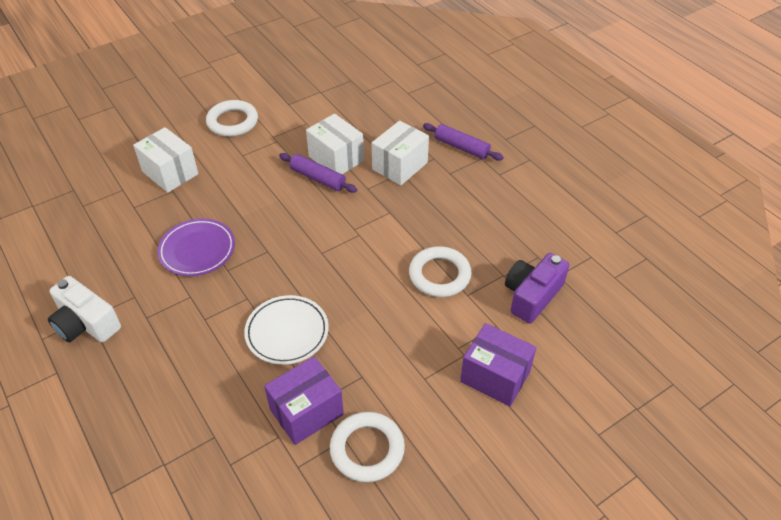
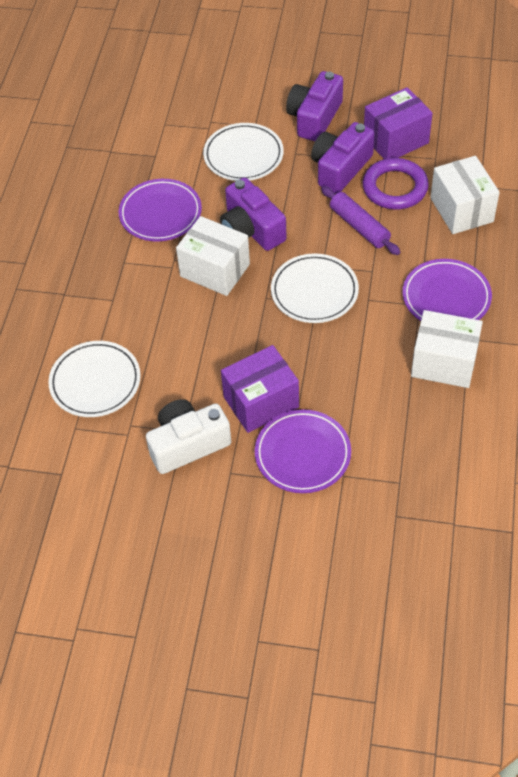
purple camera: 1 -> 3
purple plate: 1 -> 3
purple ring: 0 -> 1
purple rolling pin: 2 -> 1
white plate: 1 -> 3
white ring: 3 -> 0

